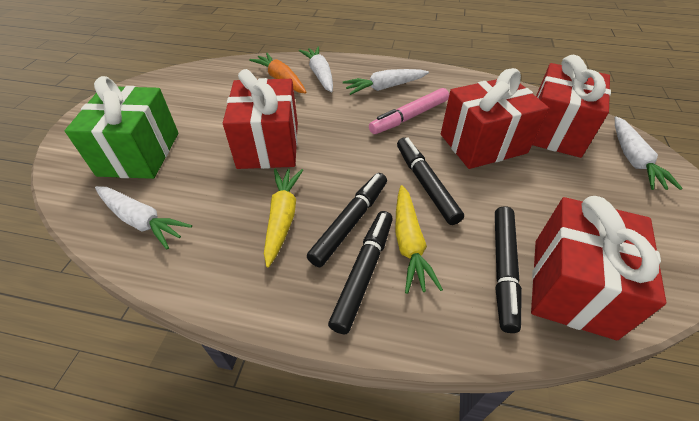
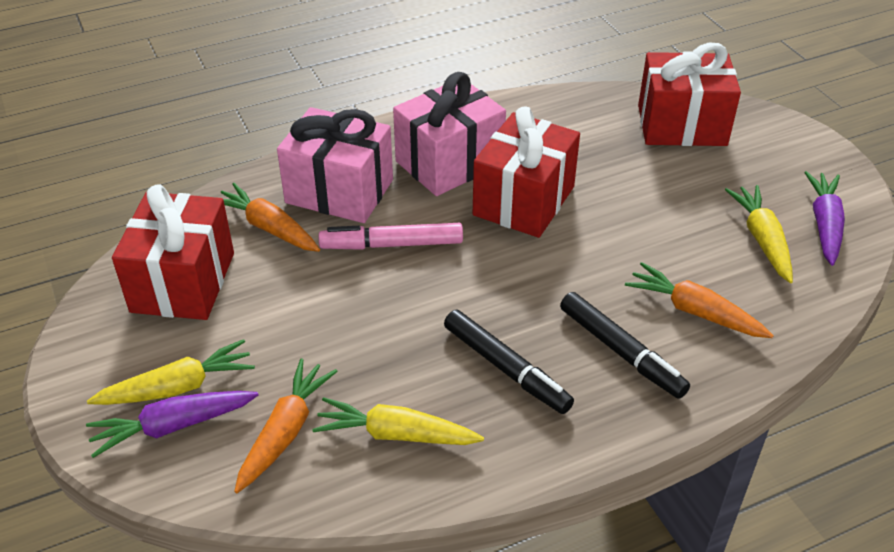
black marker: 4 -> 2
green gift: 1 -> 0
orange carrot: 1 -> 3
pink gift: 0 -> 2
purple carrot: 0 -> 2
red gift: 4 -> 3
white carrot: 4 -> 0
yellow carrot: 2 -> 3

